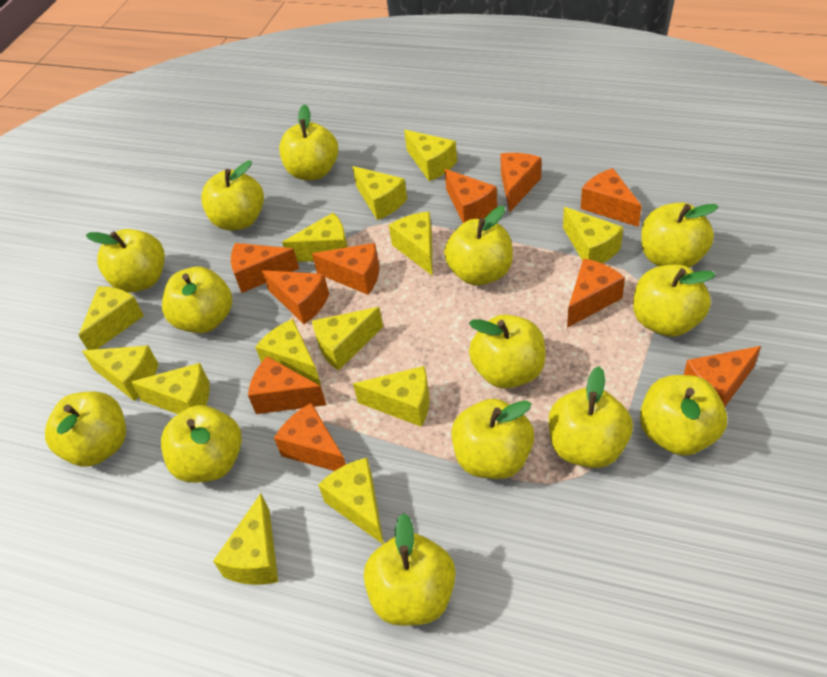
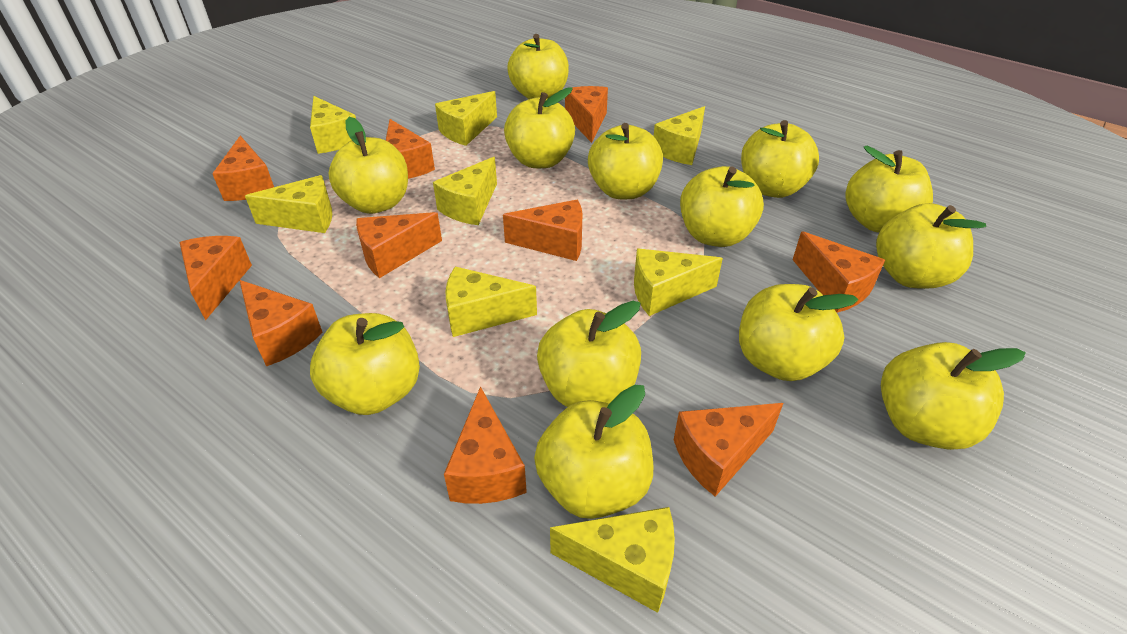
yellow apple: 14 -> 13
yellow cheese: 13 -> 8

